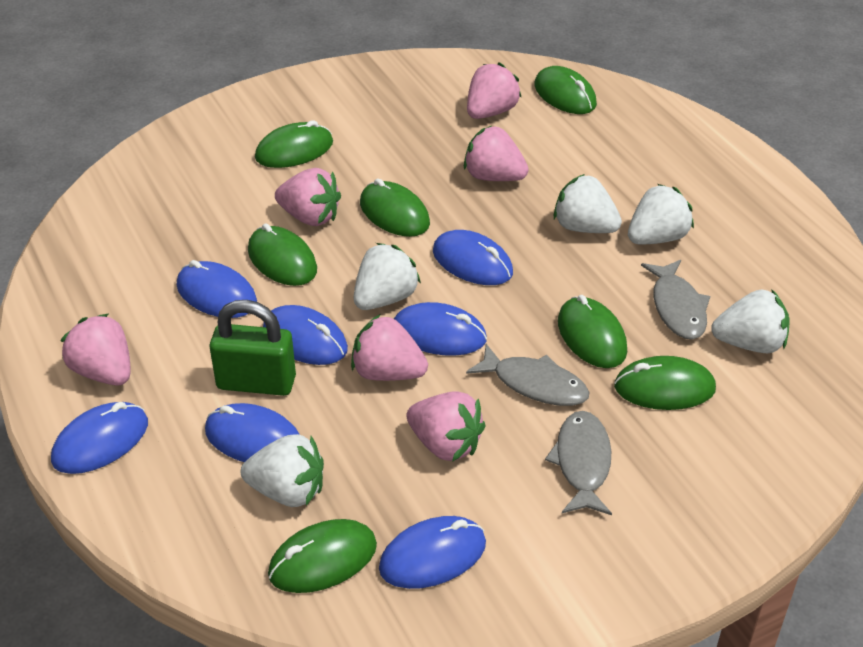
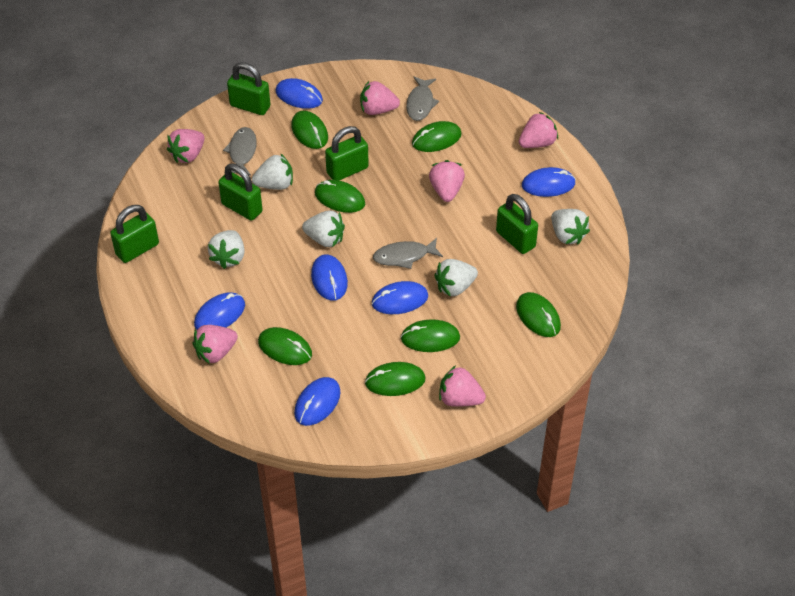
blue mouse: 7 -> 6
green padlock: 1 -> 5

